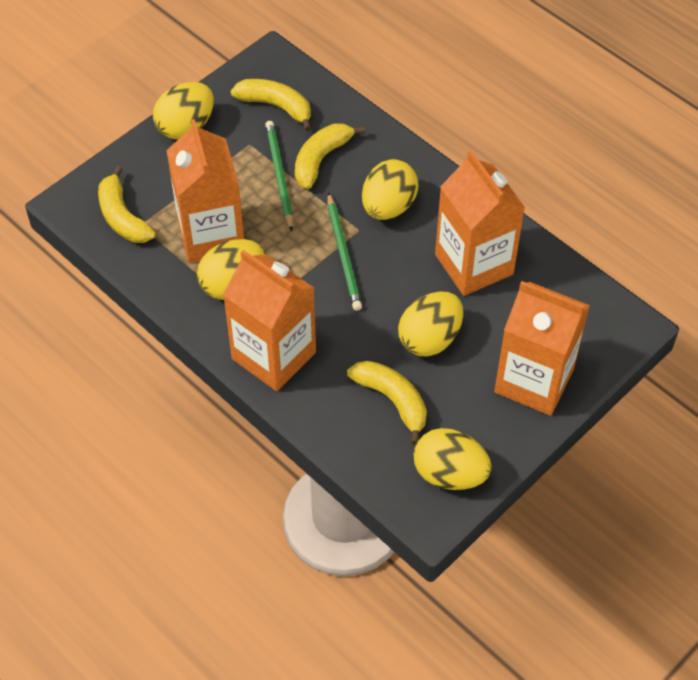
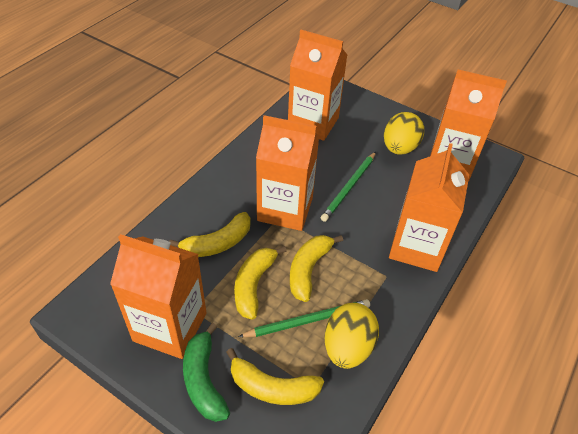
green banana: 0 -> 1
orange carton: 4 -> 5
yellow egg: 5 -> 2

